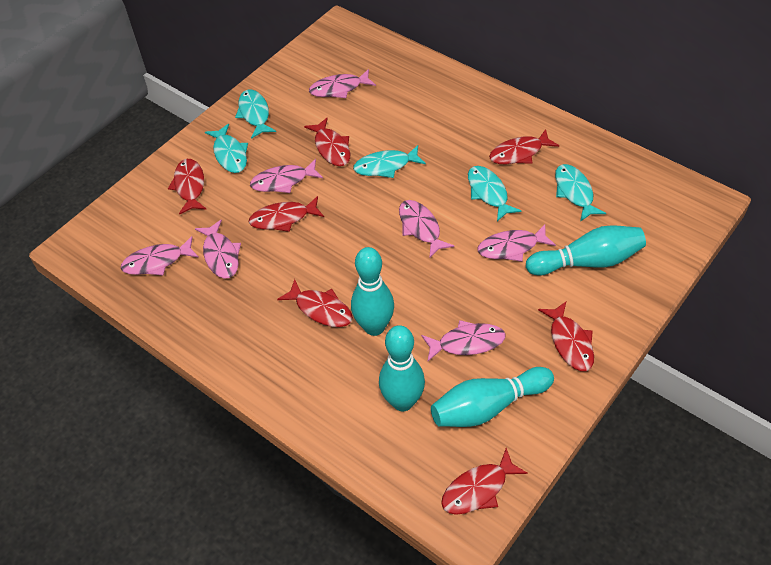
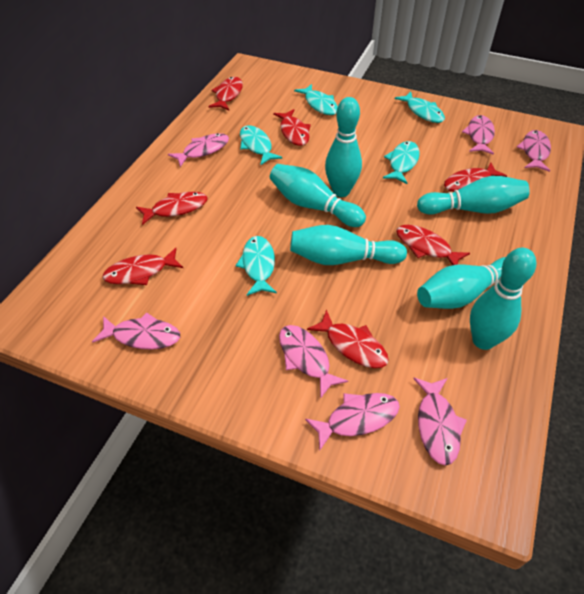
turquoise bowling pin: 4 -> 6

